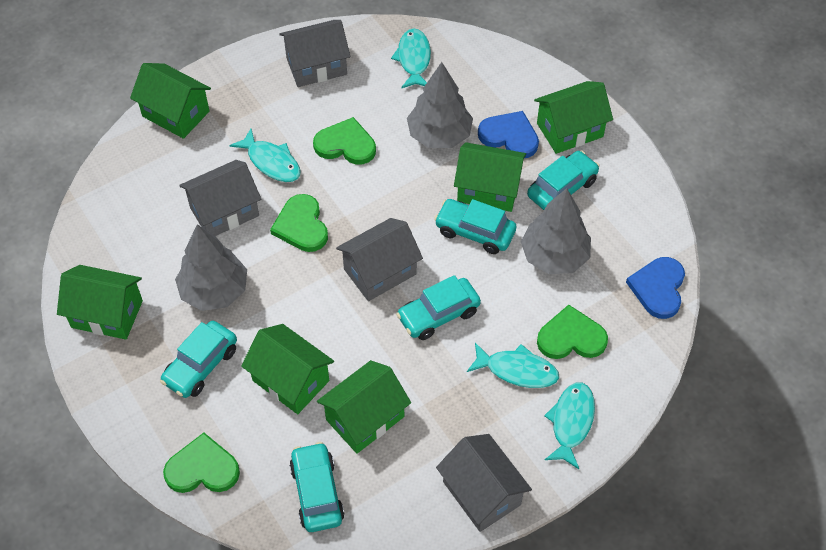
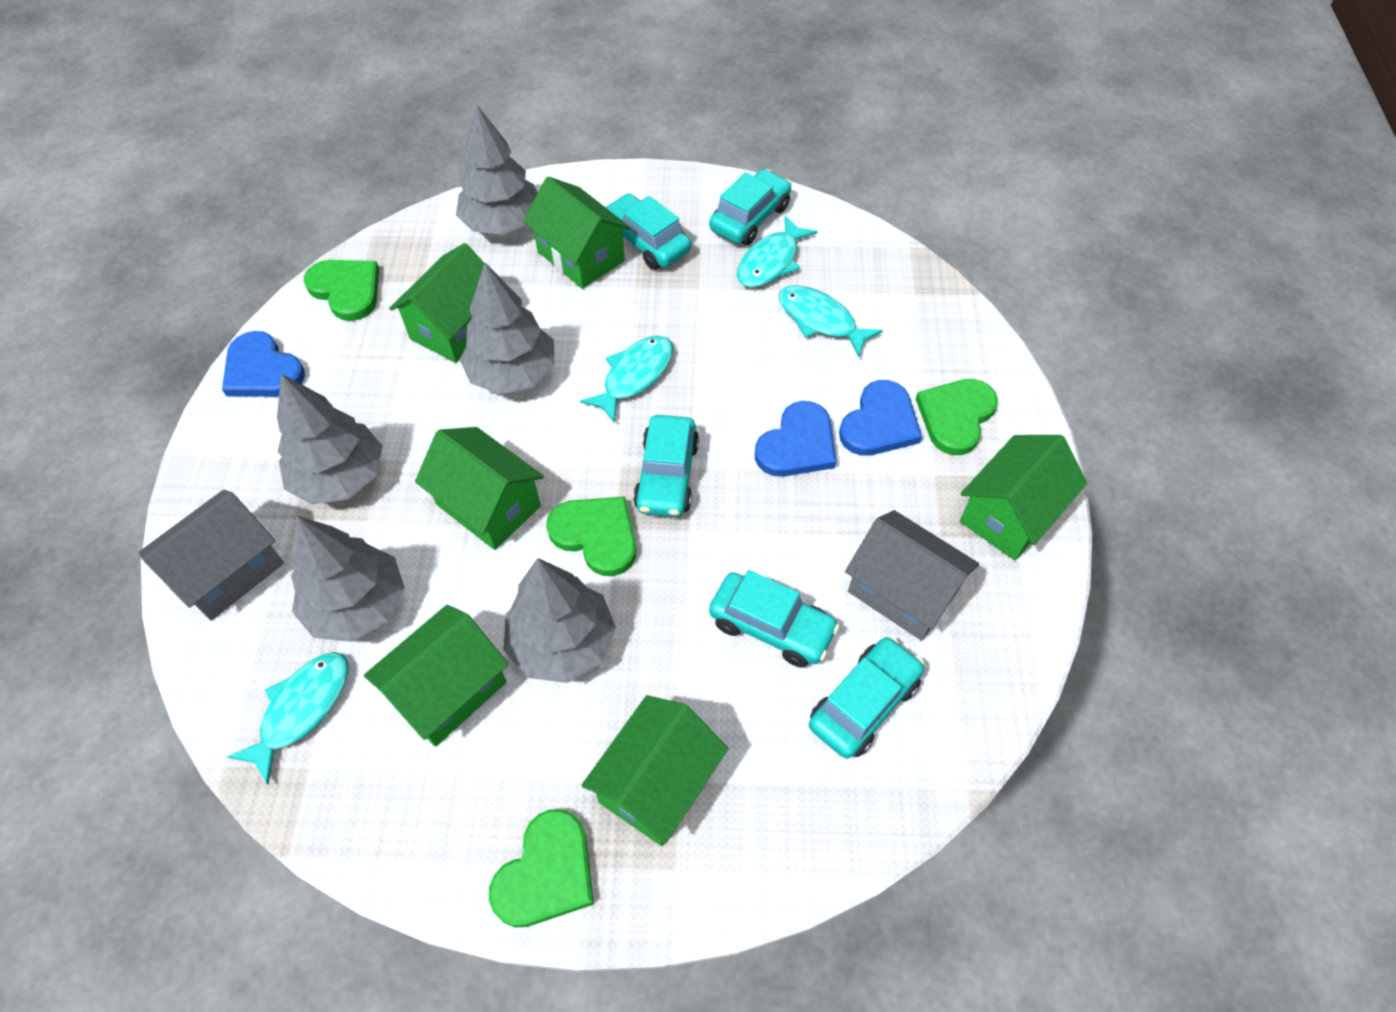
blue heart: 2 -> 3
grey house: 4 -> 2
grey tree: 3 -> 5

